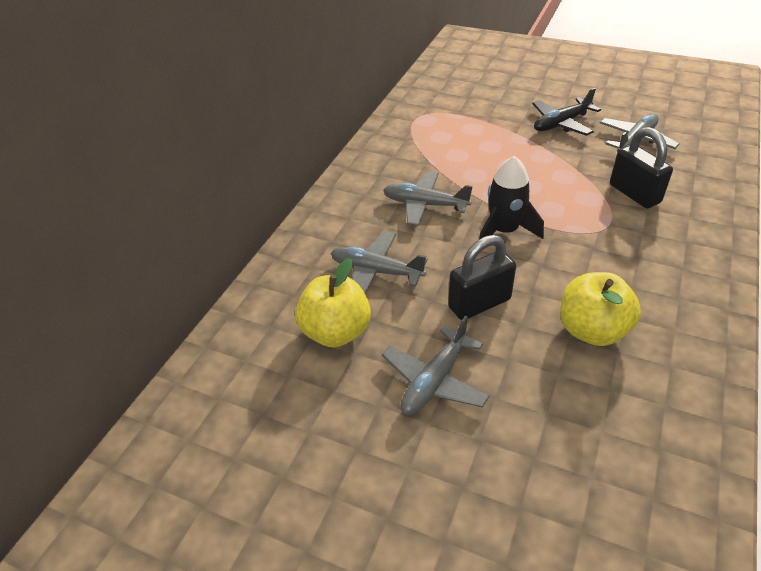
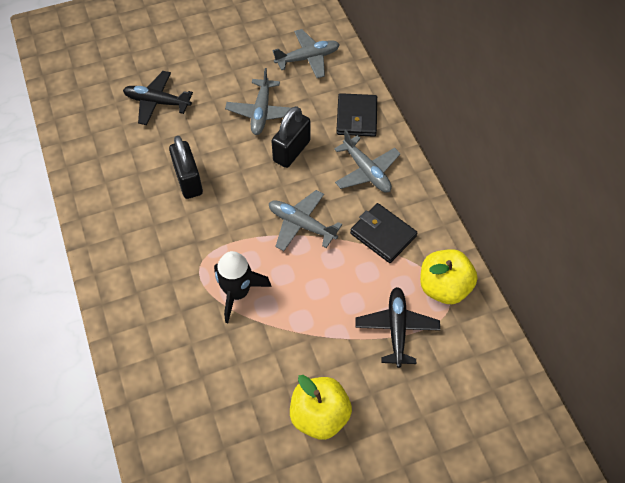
black plane: 1 -> 2
black wallet: 0 -> 2

